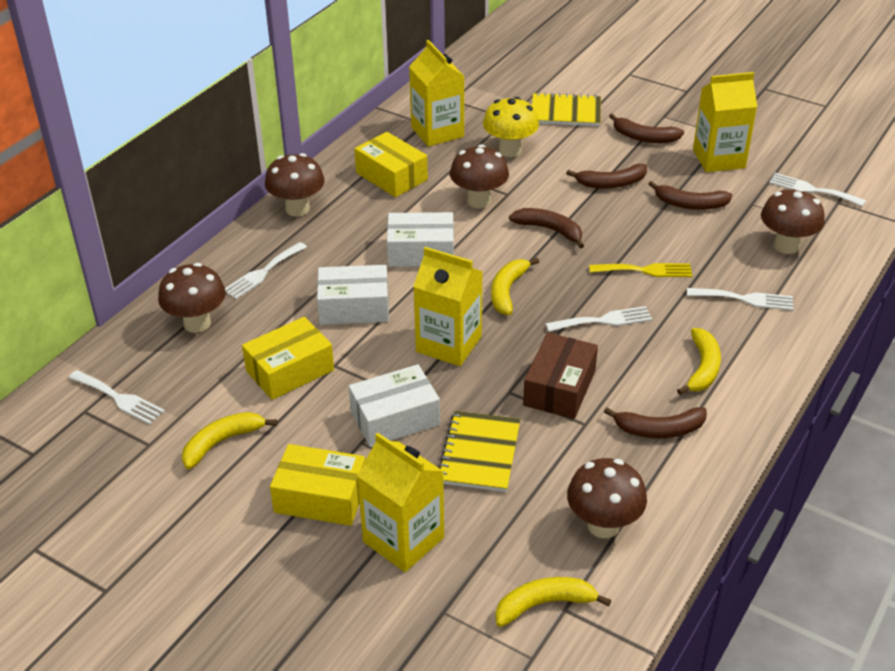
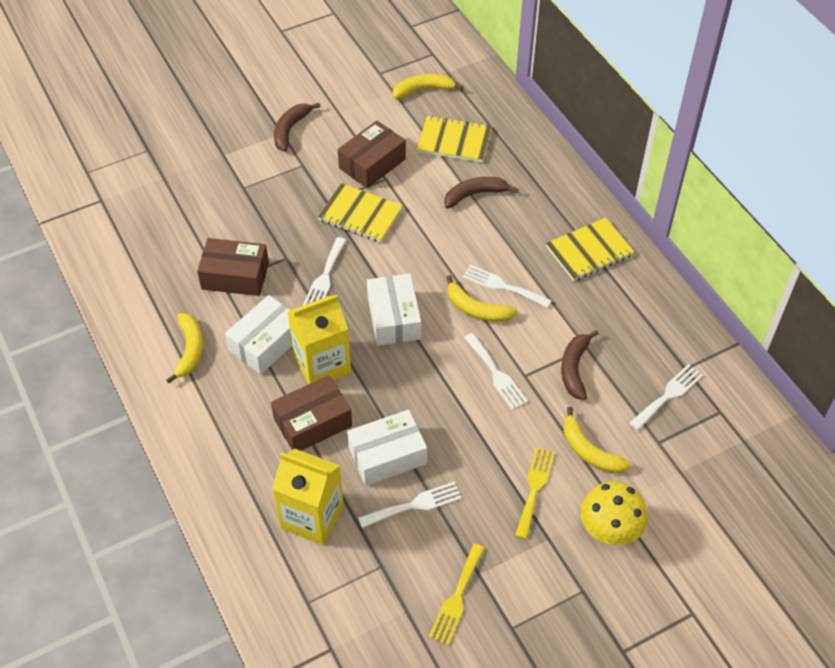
brown banana: 5 -> 3
brown box: 1 -> 3
brown mushroom: 5 -> 0
yellow box: 3 -> 0
yellow carton: 4 -> 2
yellow fork: 1 -> 2
yellow notebook: 2 -> 3

